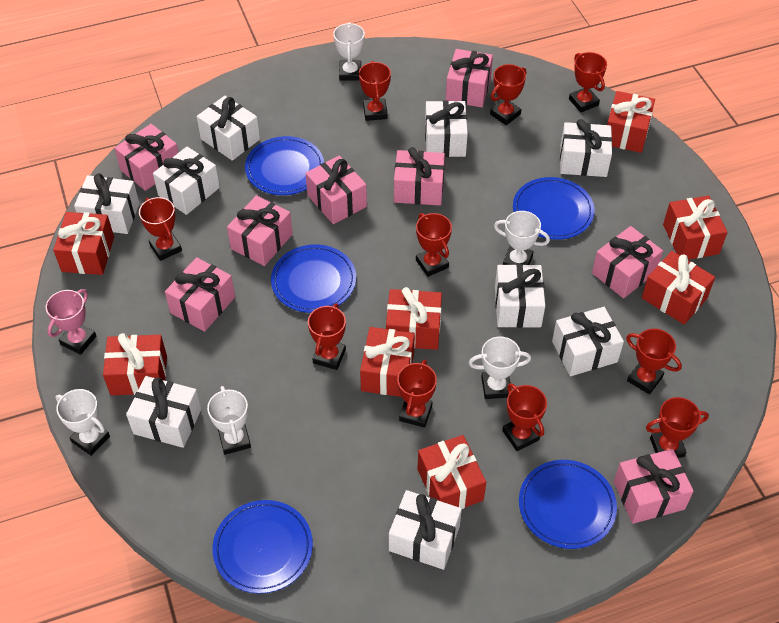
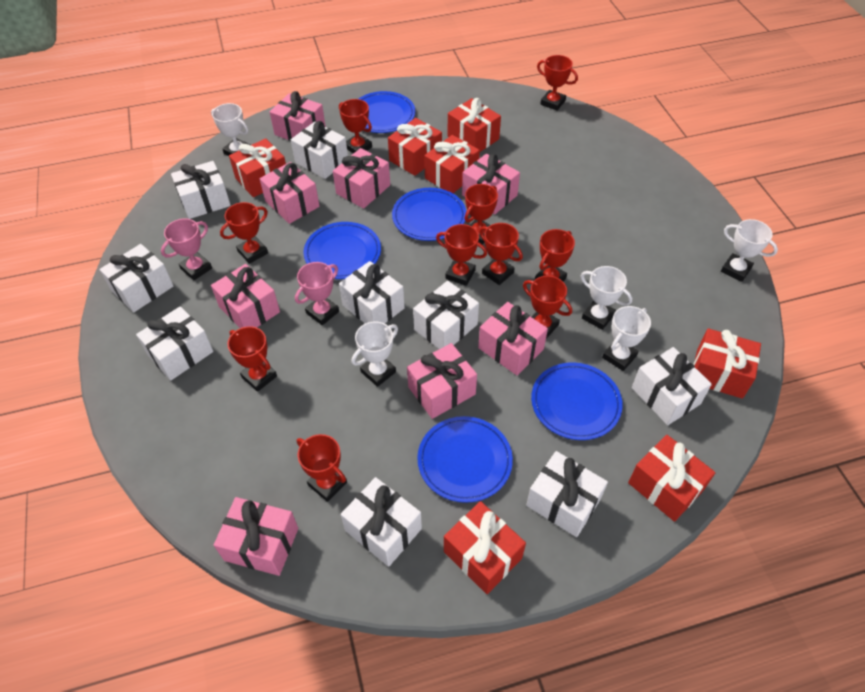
pink trophy: 1 -> 2
red gift: 8 -> 7

